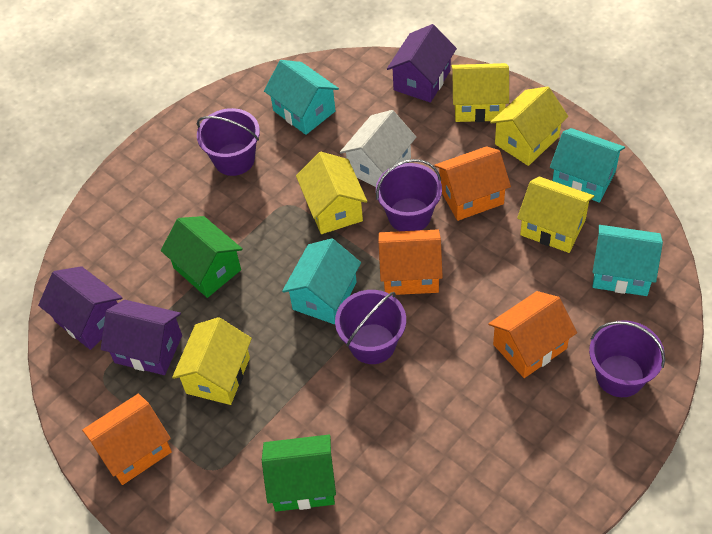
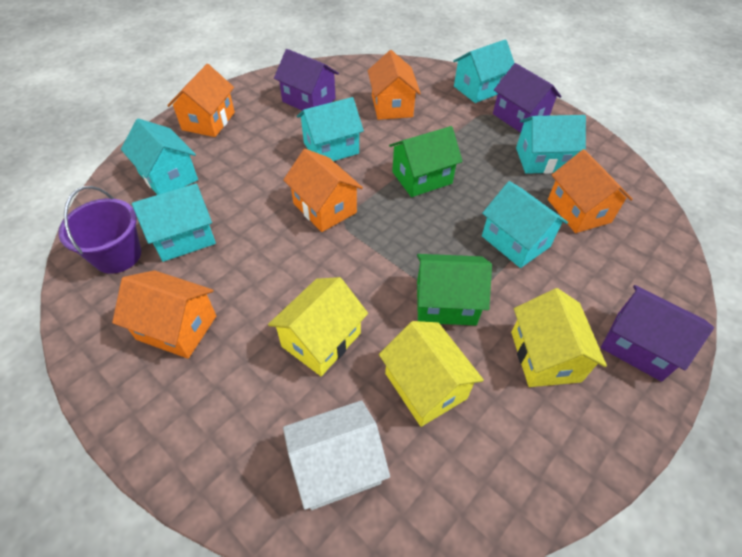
orange house: 4 -> 5
purple bucket: 4 -> 1
turquoise house: 4 -> 6
yellow house: 5 -> 3

